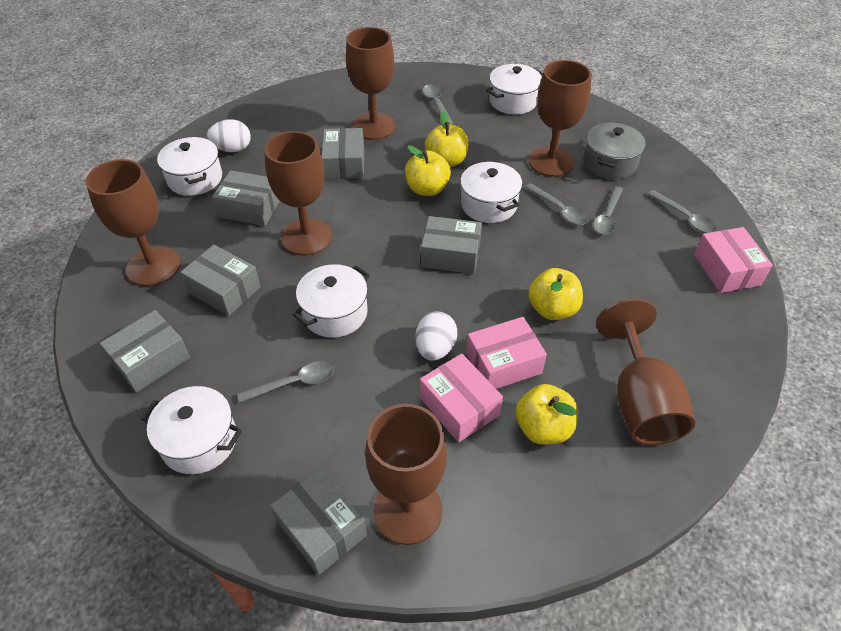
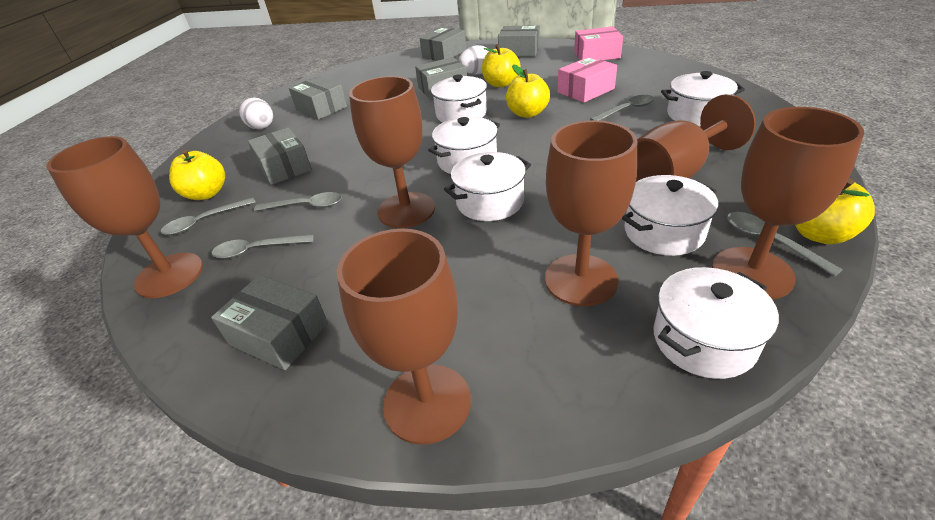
grey pot: 1 -> 0
pink box: 3 -> 2
white pot: 5 -> 6

